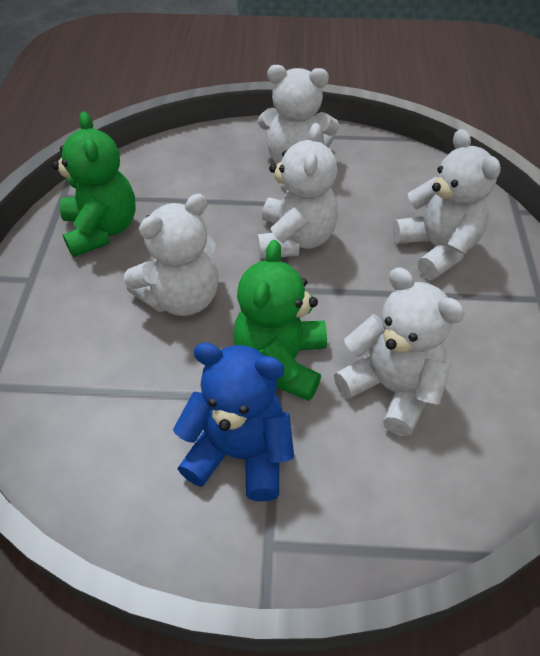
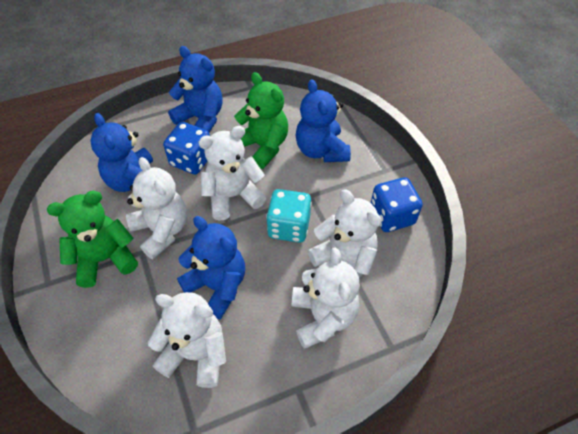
blue dice: 0 -> 2
blue teddy bear: 1 -> 4
turquoise dice: 0 -> 1

